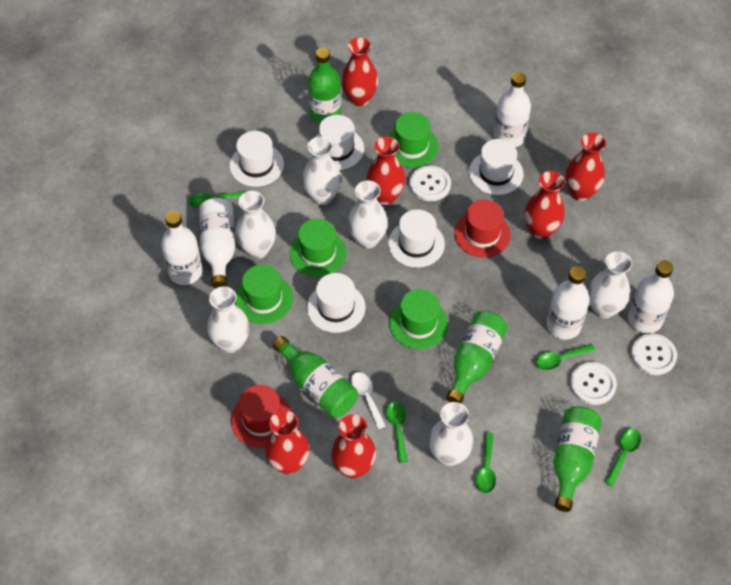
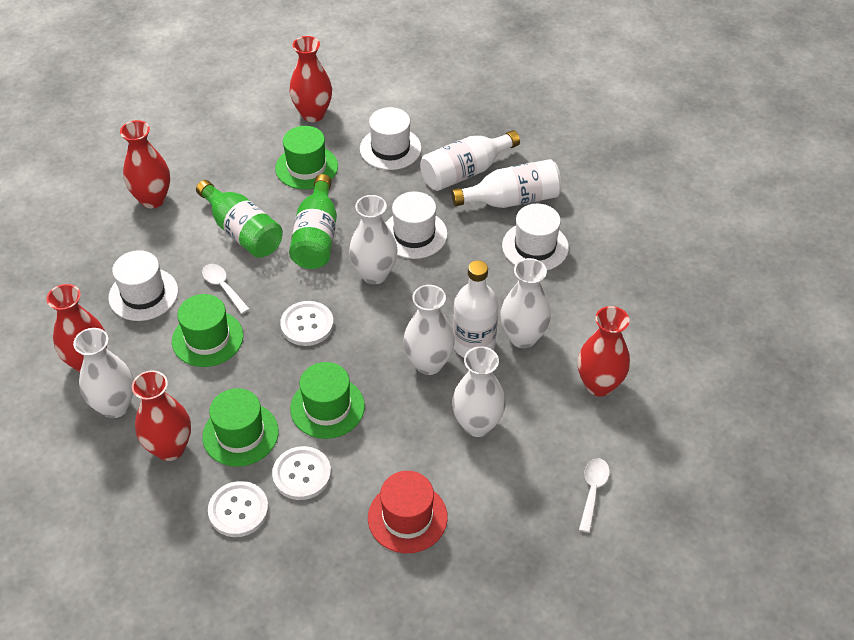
green bottle: 4 -> 2
green spoon: 5 -> 0
red hat: 2 -> 1
red vase: 6 -> 5
white bottle: 5 -> 3
white hat: 5 -> 4
white spoon: 1 -> 2
white vase: 6 -> 5

